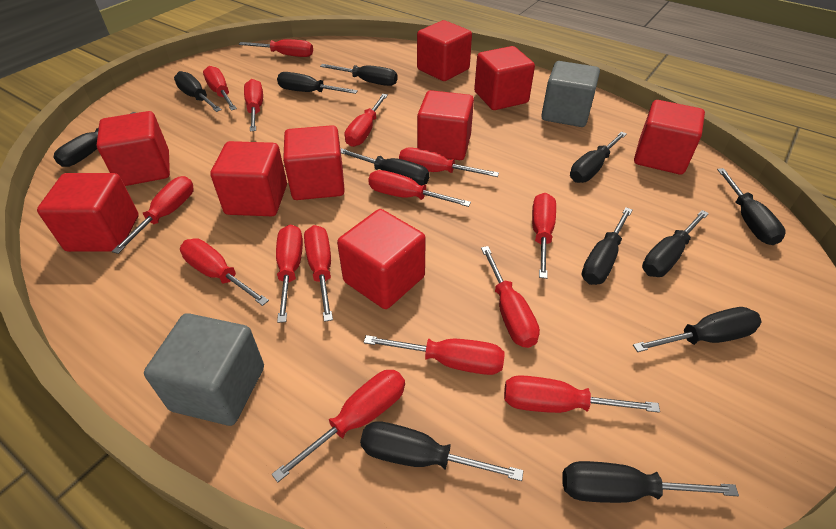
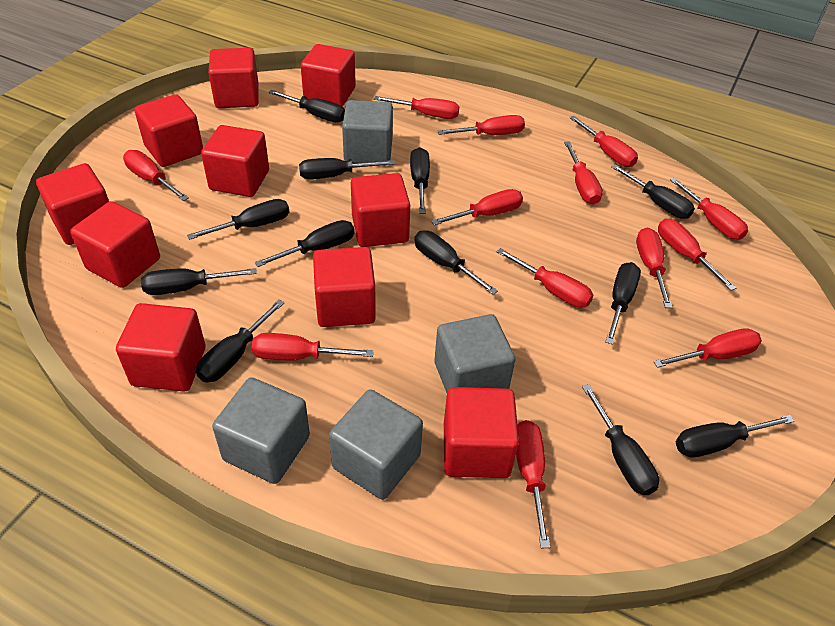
grey cube: 2 -> 4
red cube: 9 -> 10
red screwdriver: 15 -> 13

